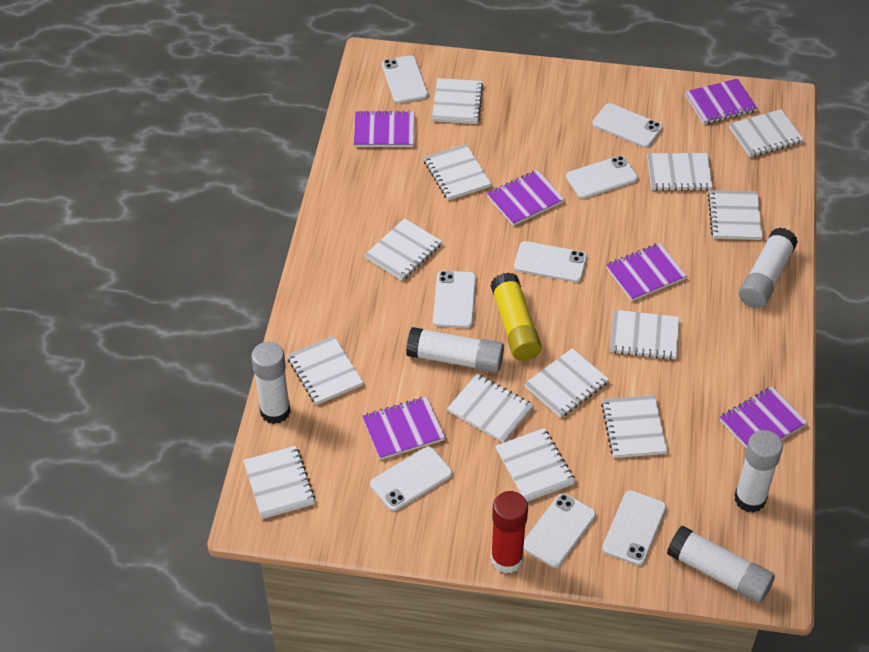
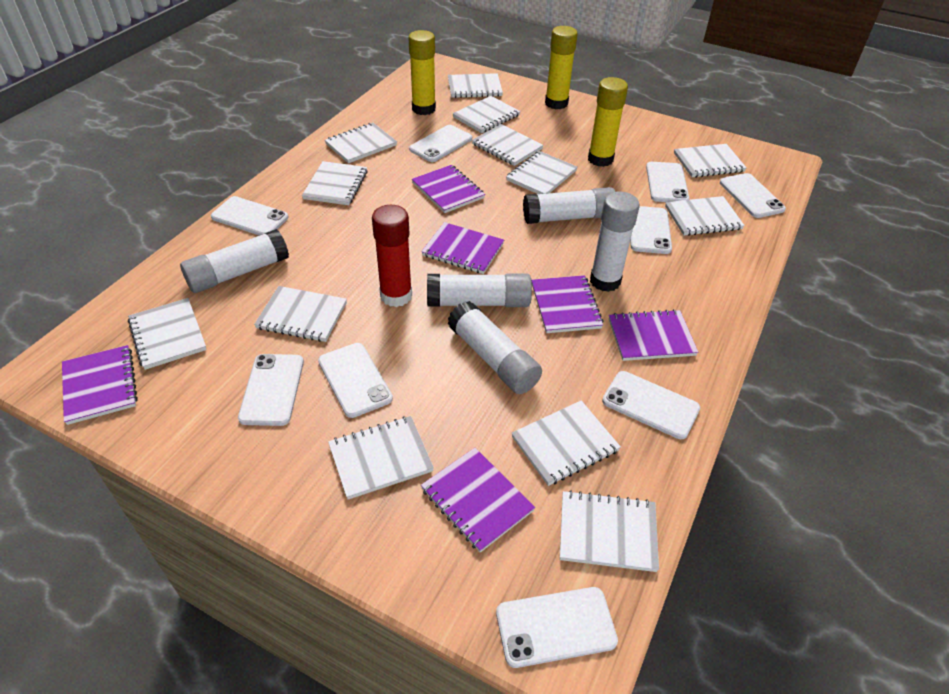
white phone: 8 -> 9
yellow glue stick: 1 -> 3

